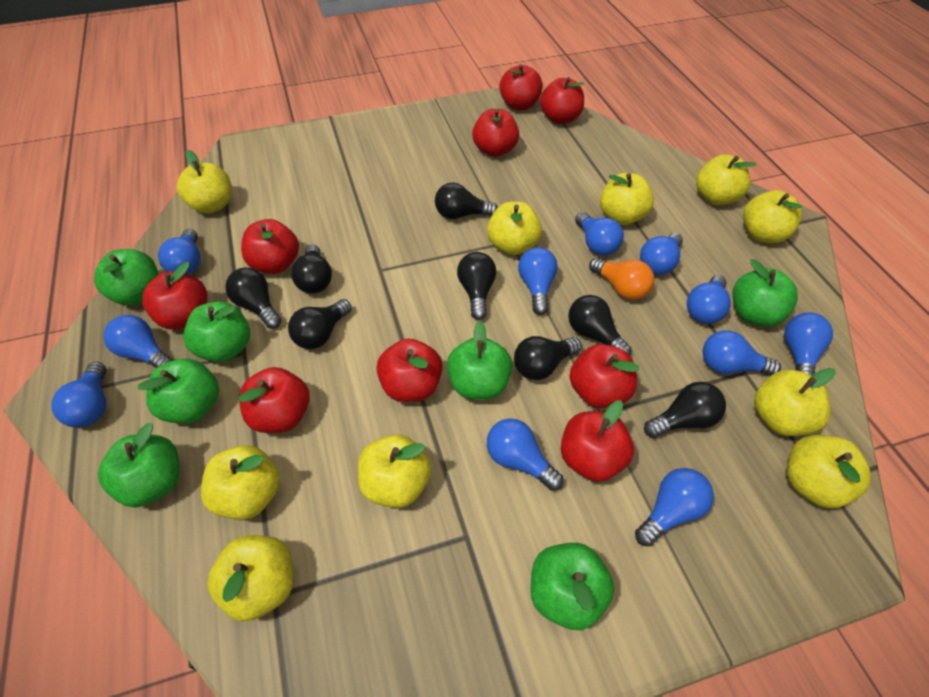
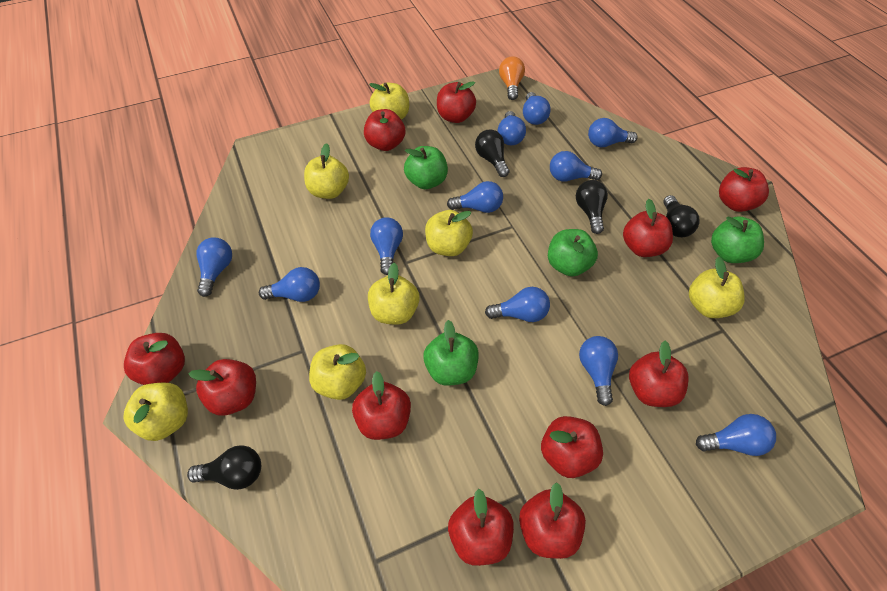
black light bulb: 8 -> 4
green apple: 7 -> 4
red apple: 9 -> 11
yellow apple: 10 -> 7

